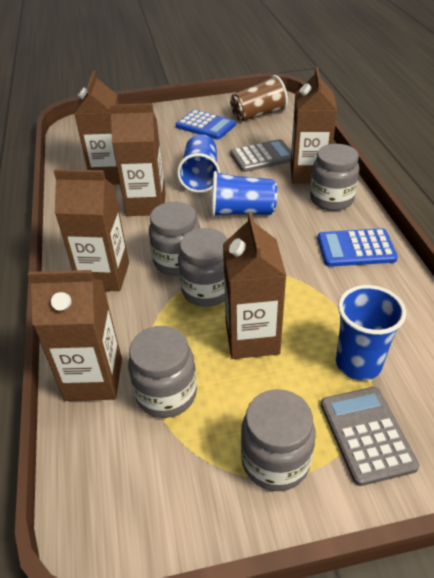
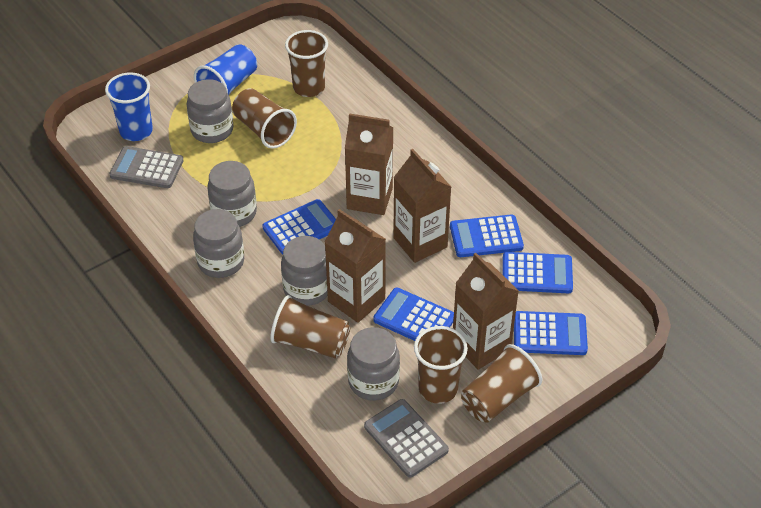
blue calculator: 2 -> 5
blue cup: 3 -> 2
brown carton: 6 -> 4
brown cup: 1 -> 5

